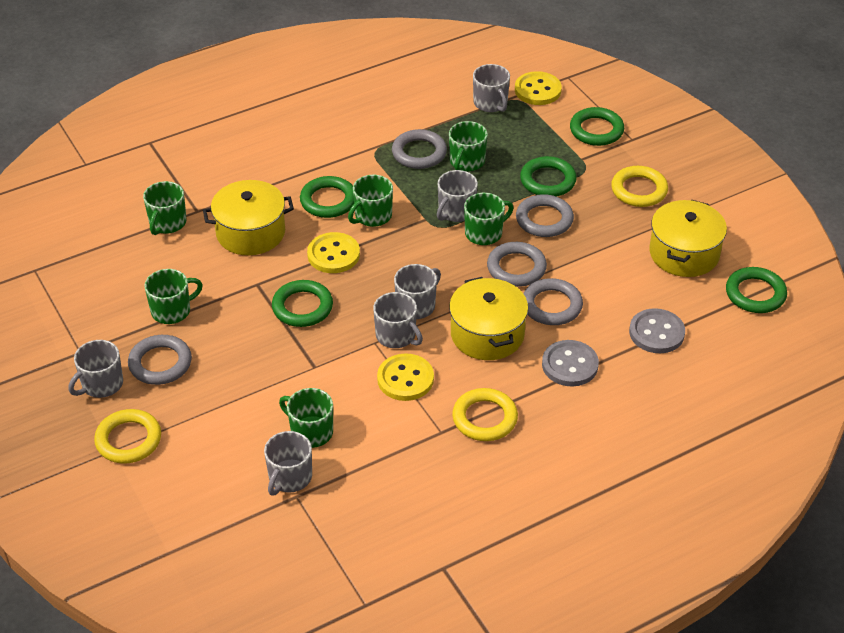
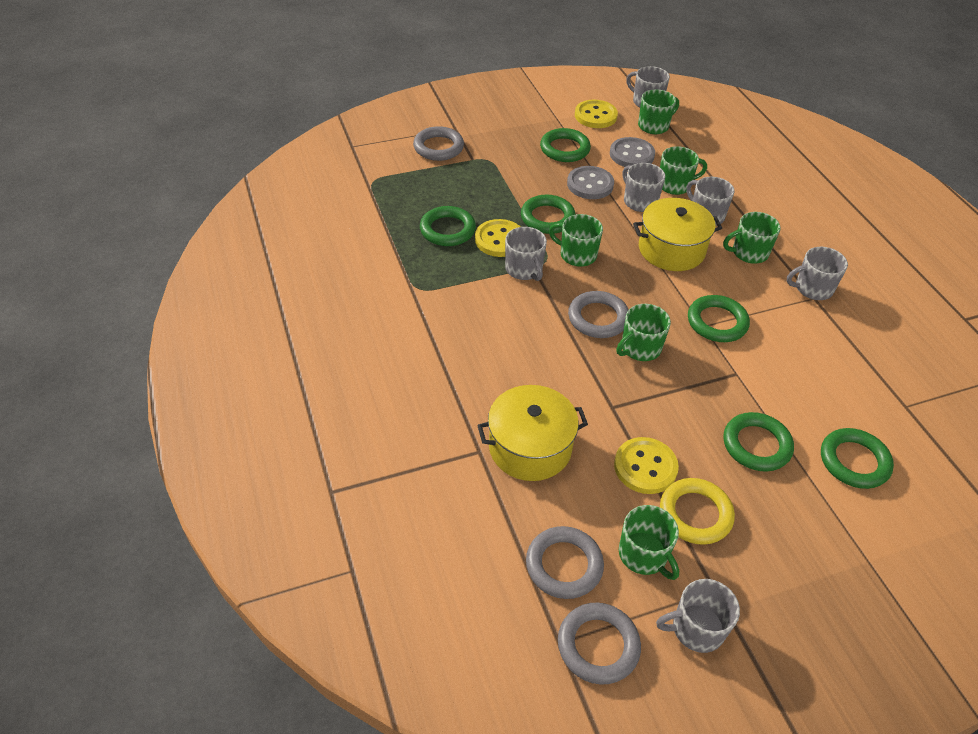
green ring: 5 -> 6
grey ring: 5 -> 4
yellow pot: 3 -> 2
yellow ring: 3 -> 1

